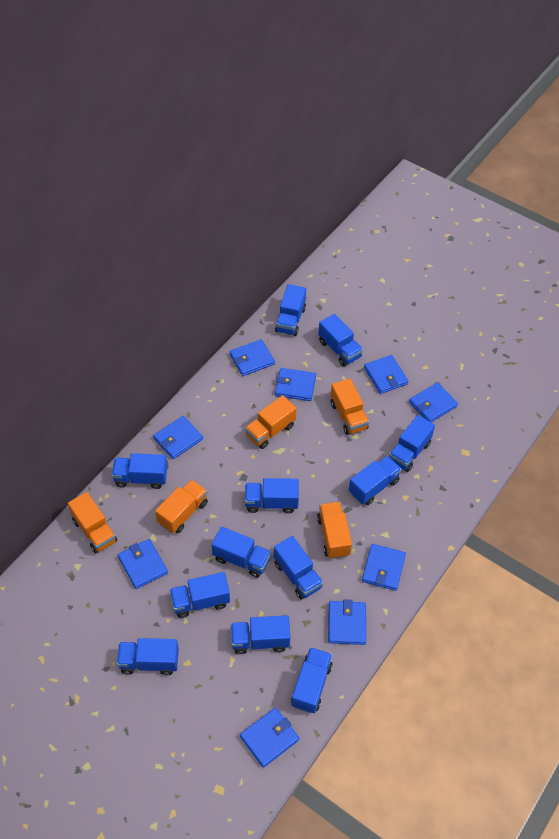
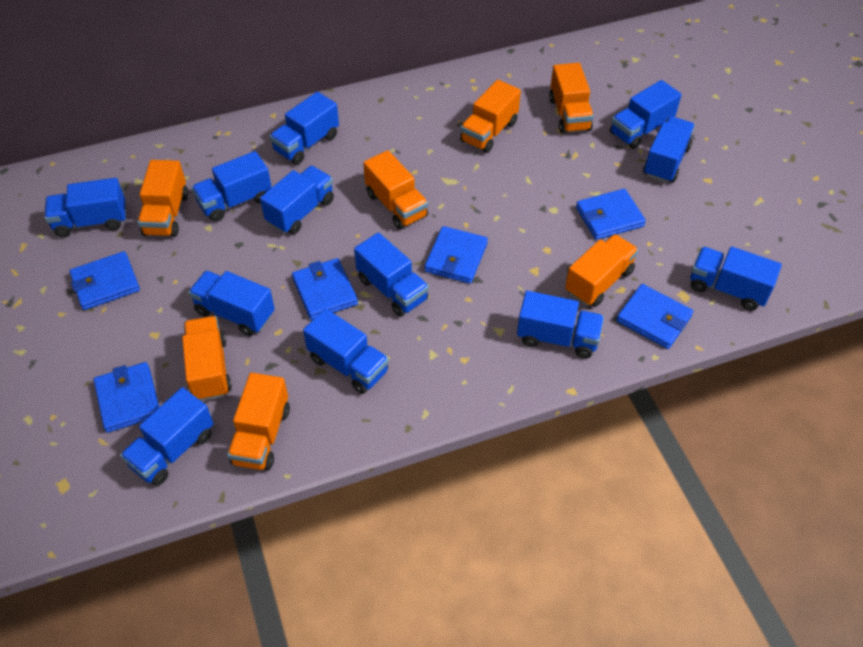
blue wallet: 9 -> 6
orange truck: 5 -> 7

